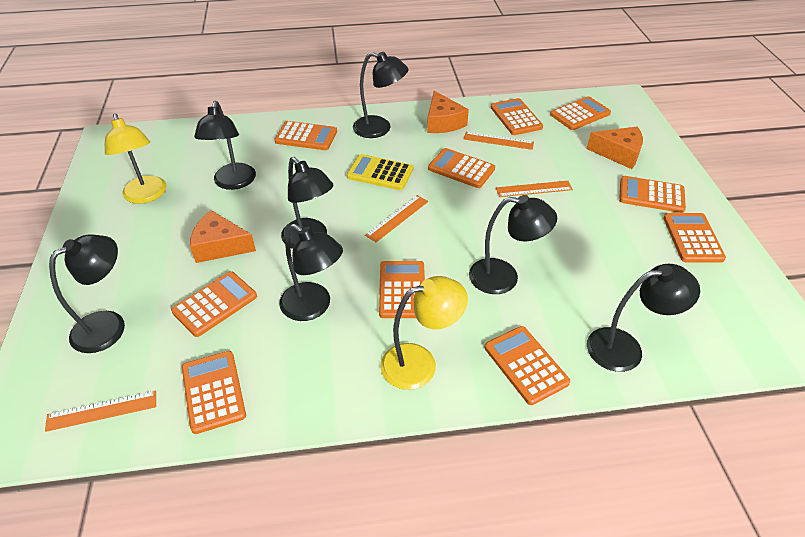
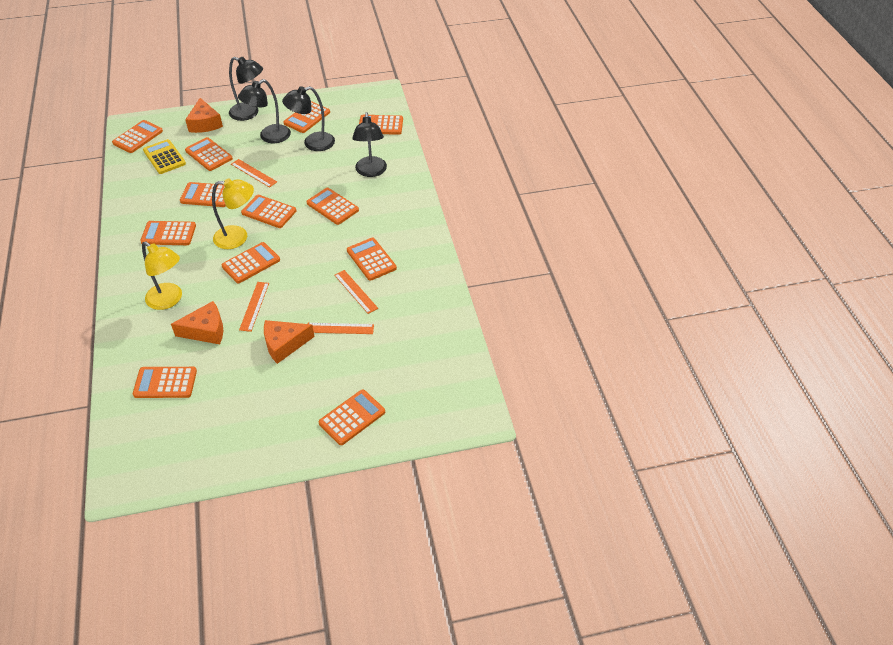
black lamp: 7 -> 4
orange calculator: 10 -> 12

